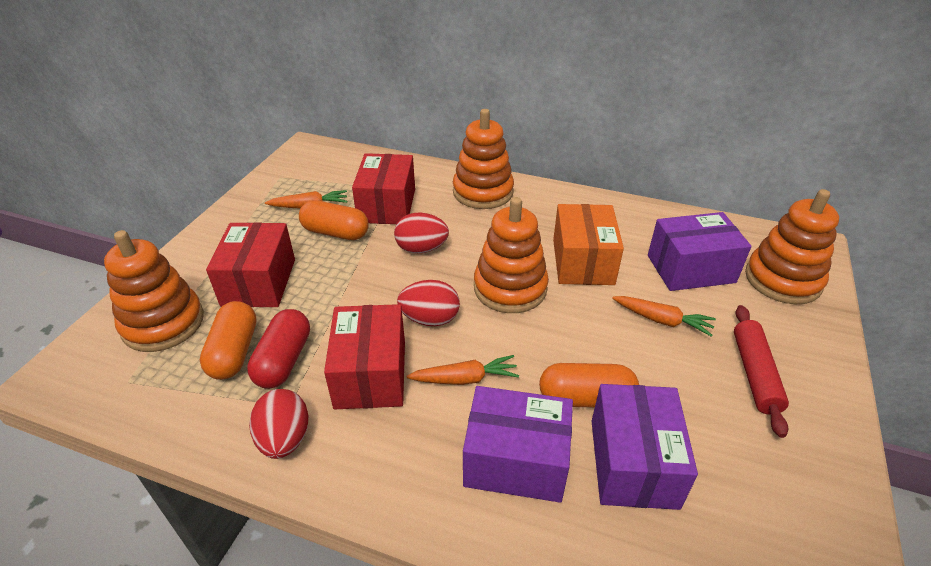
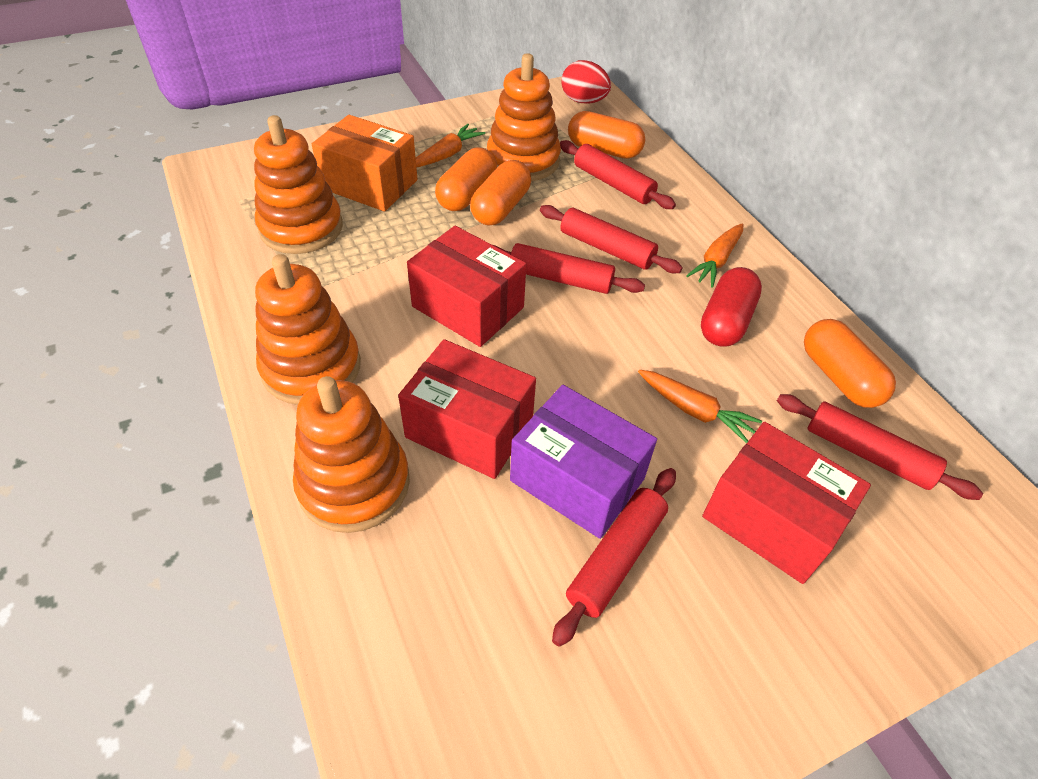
orange capsule: 3 -> 4
purple box: 3 -> 1
red egg: 3 -> 1
red rolling pin: 1 -> 5

